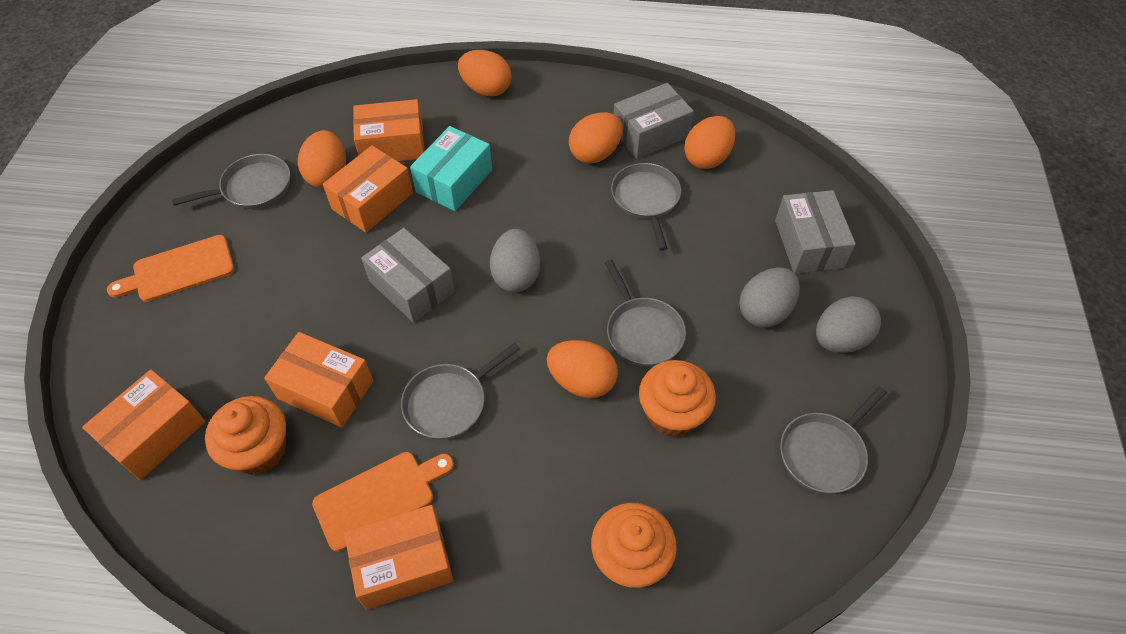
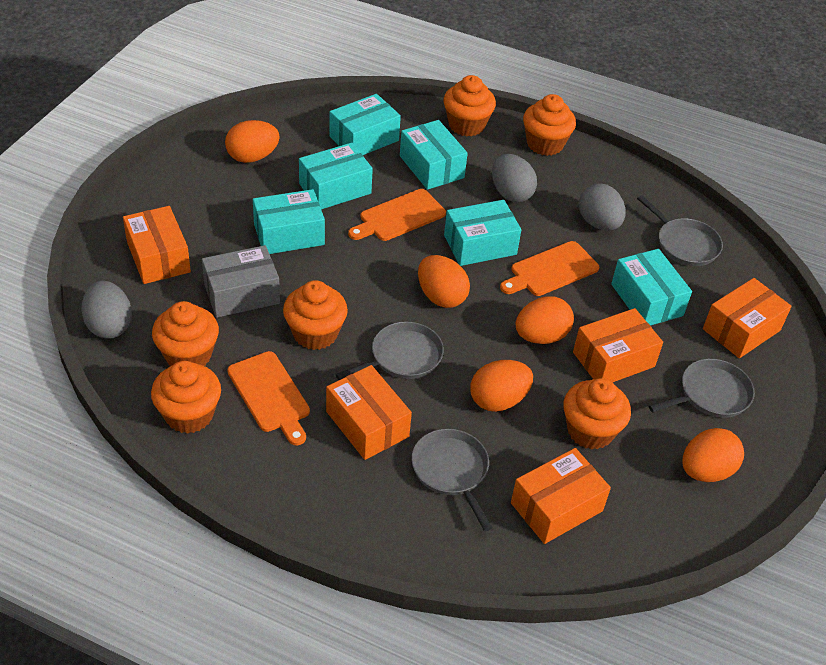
grey box: 3 -> 1
grey pan: 5 -> 4
orange cupcake: 3 -> 6
orange cutting board: 2 -> 3
turquoise box: 1 -> 6

